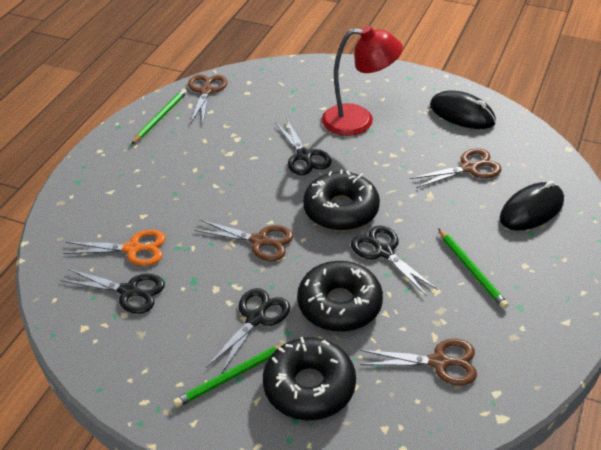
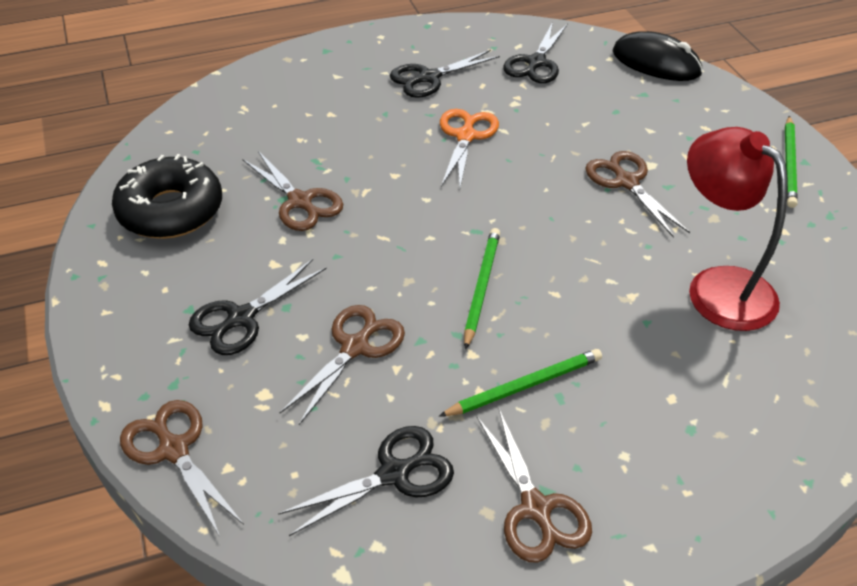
black donut: 3 -> 1
black mouse: 2 -> 1
brown scissors: 4 -> 5

